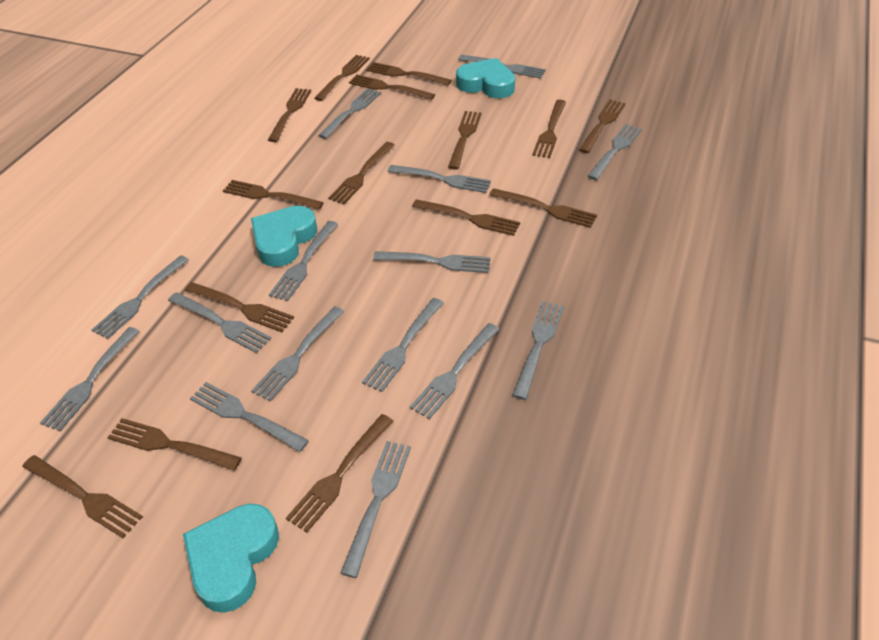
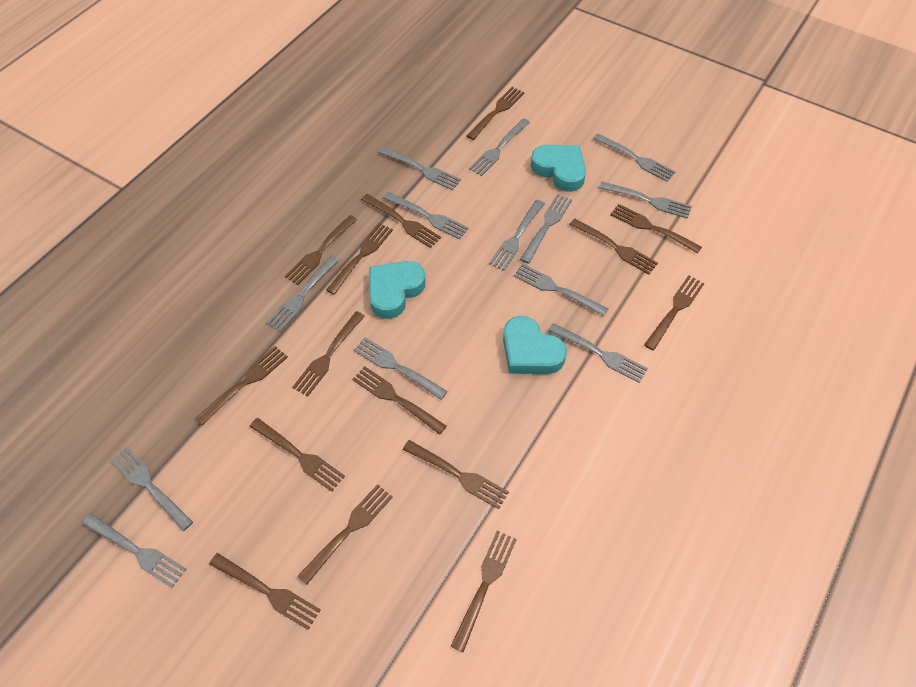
grey fork: 15 -> 13

